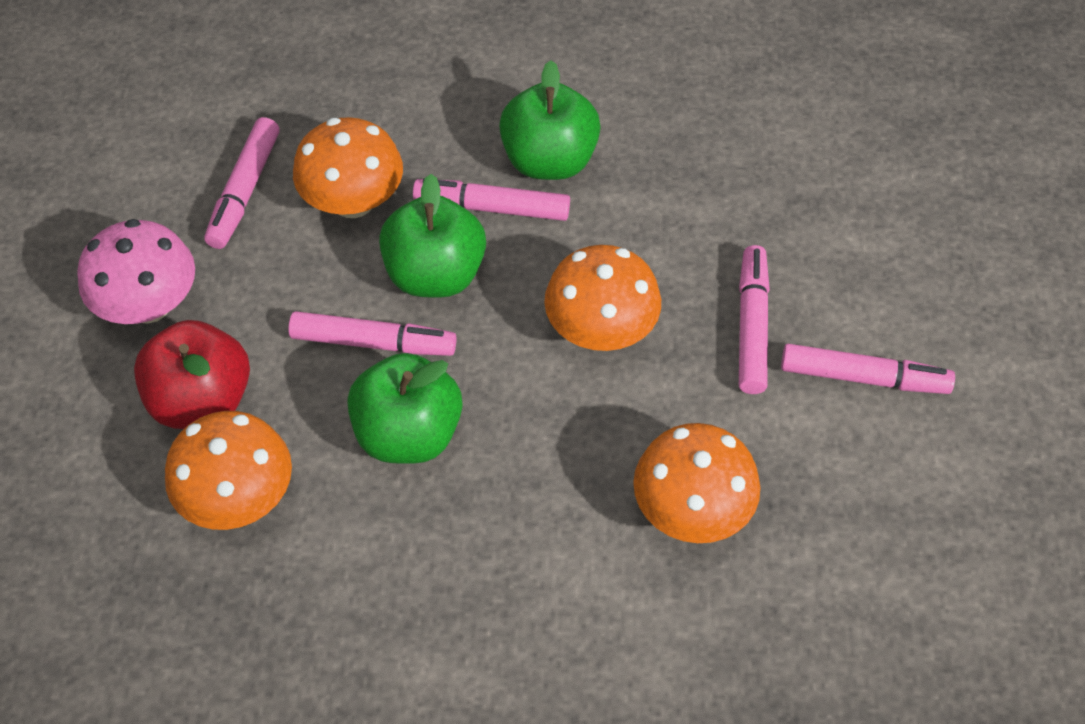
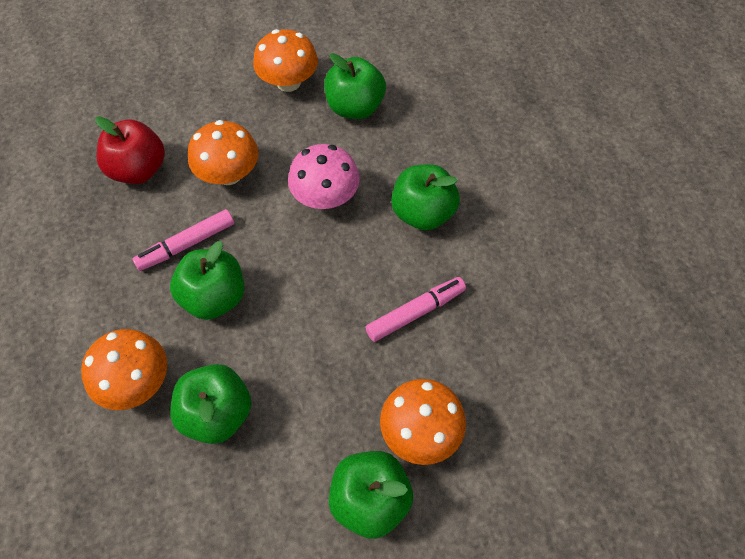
green apple: 3 -> 5
pink marker: 5 -> 2

